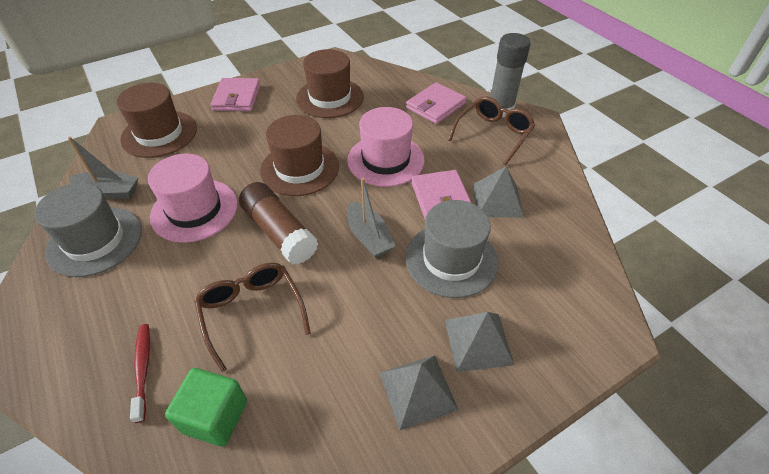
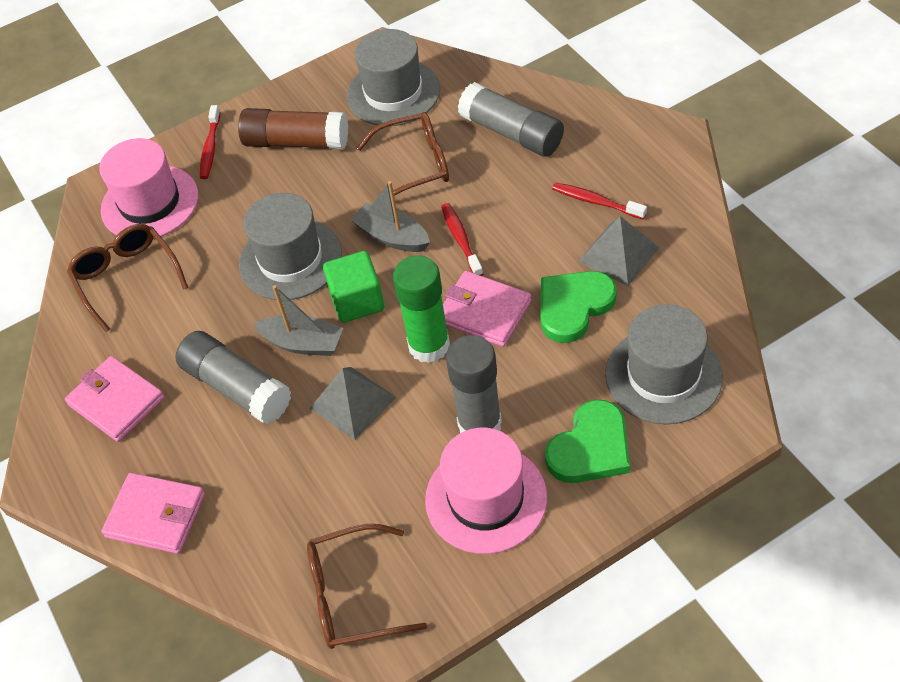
brown glasses: 2 -> 3
brown hat: 3 -> 0
green glue stick: 0 -> 1
green heart: 0 -> 2
grey glue stick: 1 -> 3
grey hat: 2 -> 3
grey pyramid: 3 -> 2
red toothbrush: 1 -> 3

